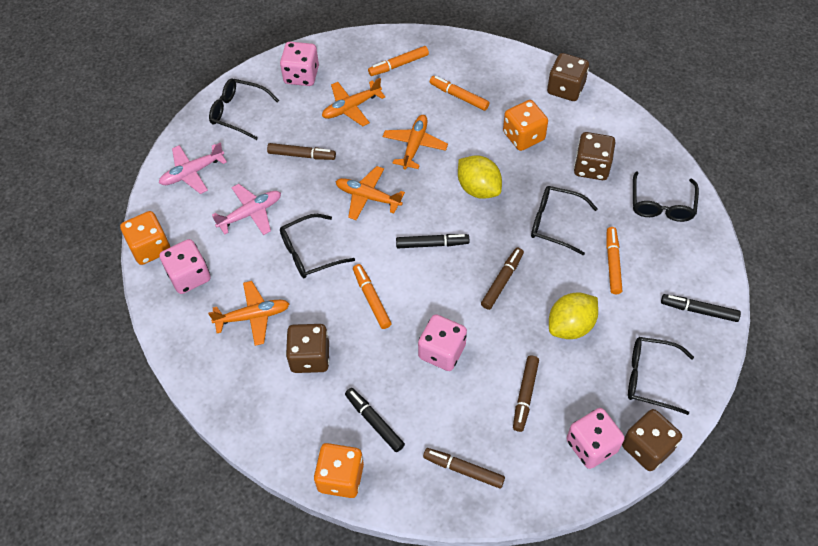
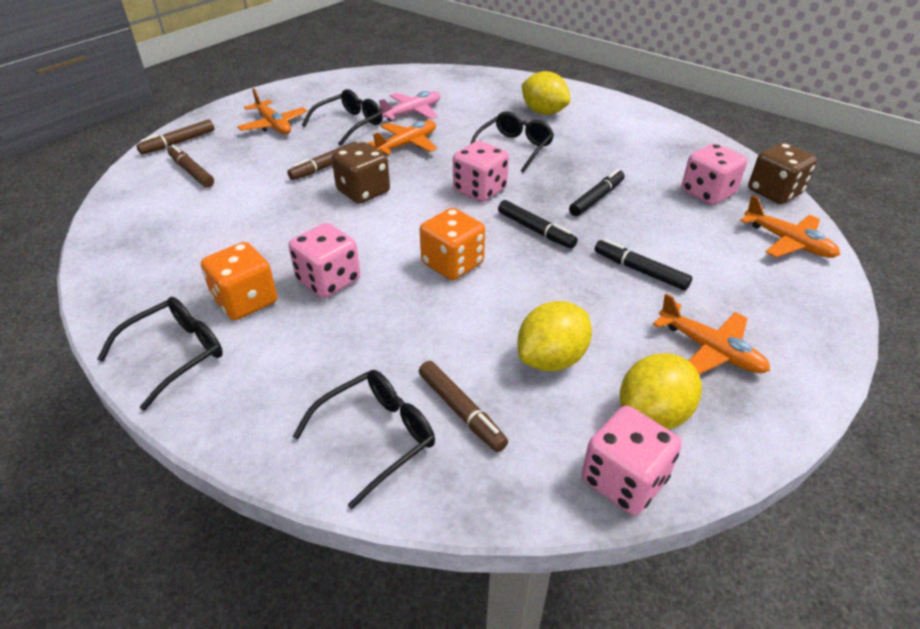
black glasses: 5 -> 4
brown dice: 4 -> 2
orange dice: 3 -> 2
orange marker: 4 -> 0
pink plane: 2 -> 1
yellow lemon: 2 -> 3

